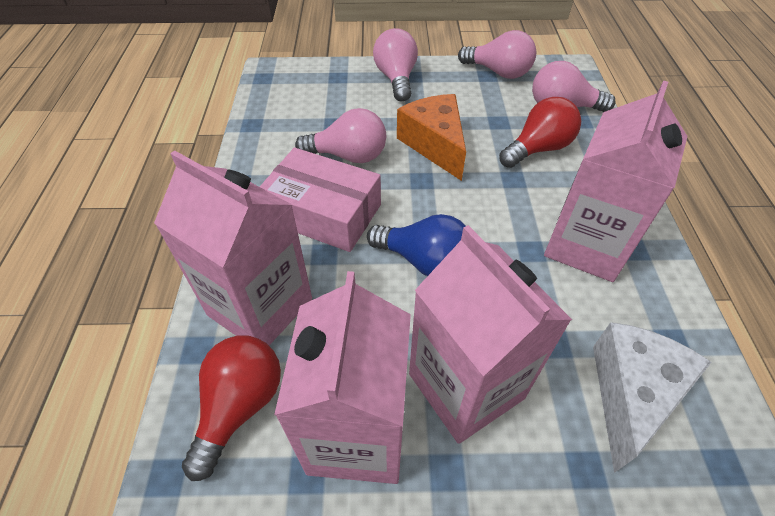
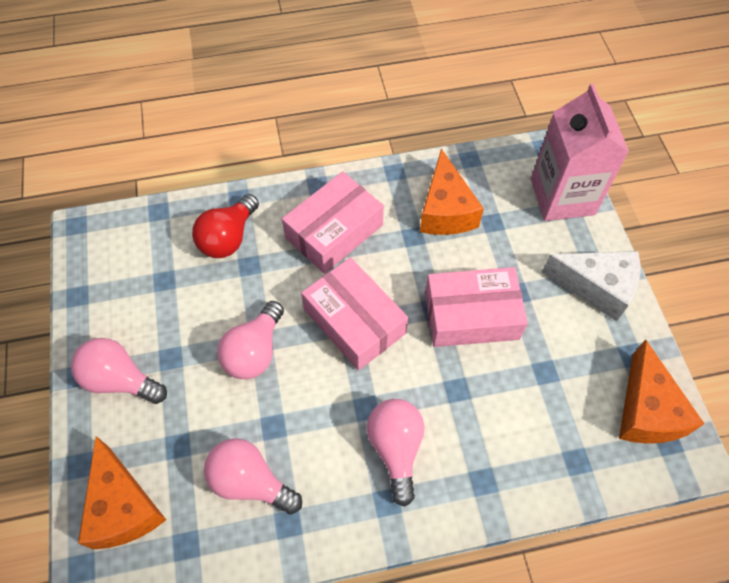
blue light bulb: 1 -> 0
orange cheese: 1 -> 3
pink box: 1 -> 3
pink carton: 4 -> 1
red light bulb: 2 -> 1

